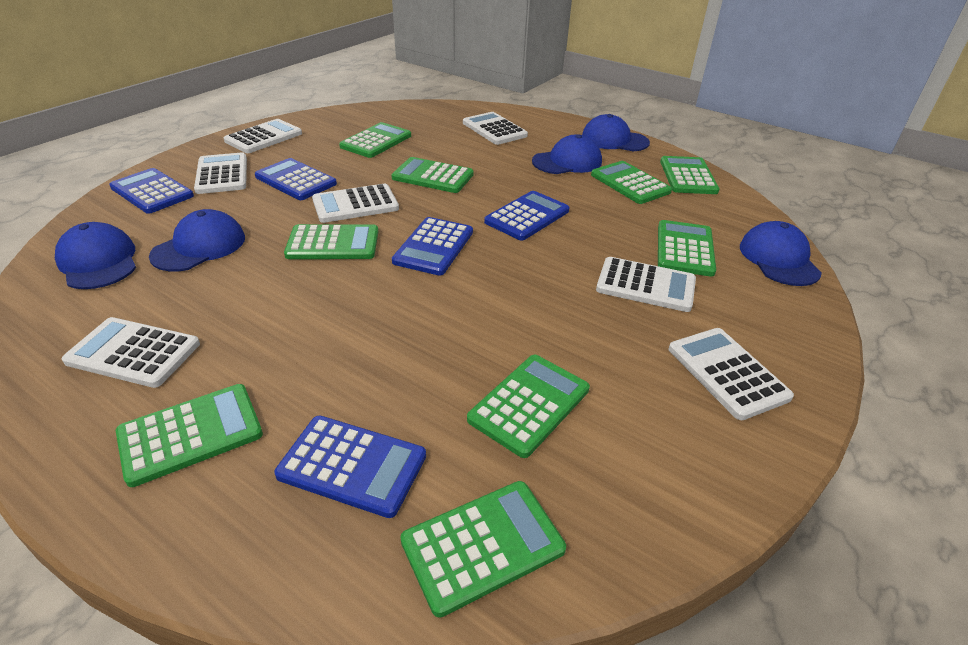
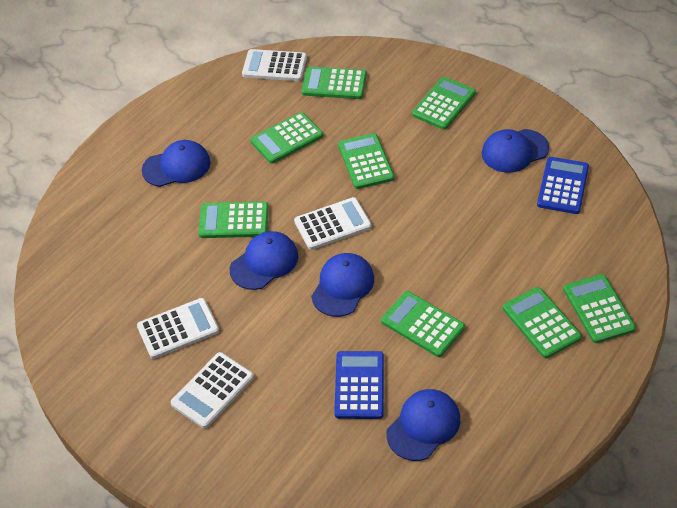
blue calculator: 5 -> 2
green calculator: 9 -> 8
white calculator: 7 -> 4

